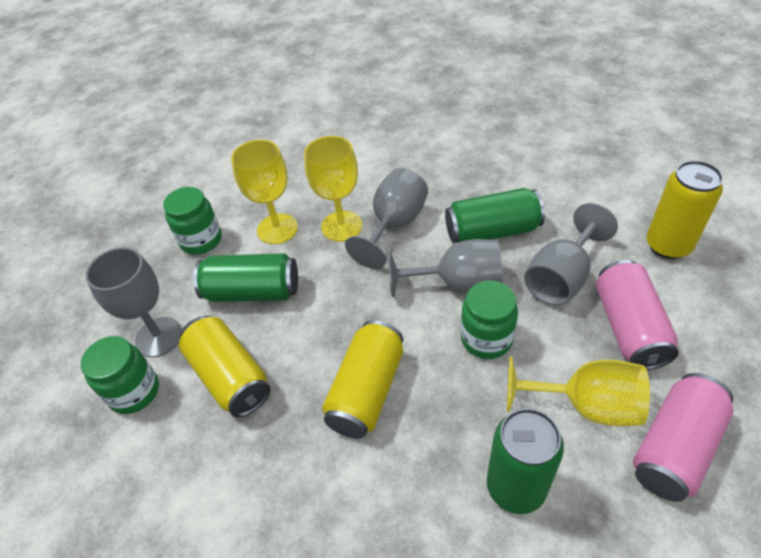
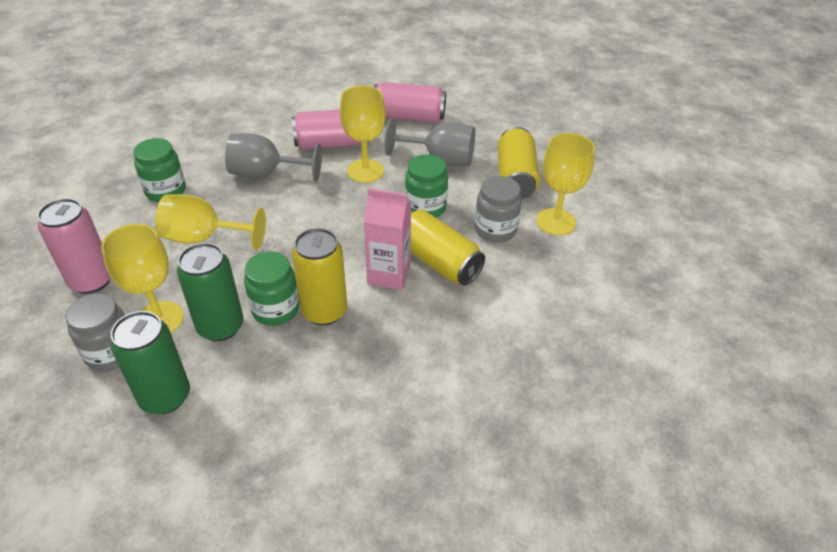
green can: 3 -> 2
grey goblet: 4 -> 2
grey jar: 0 -> 2
pink can: 2 -> 3
pink carton: 0 -> 1
yellow goblet: 3 -> 4

